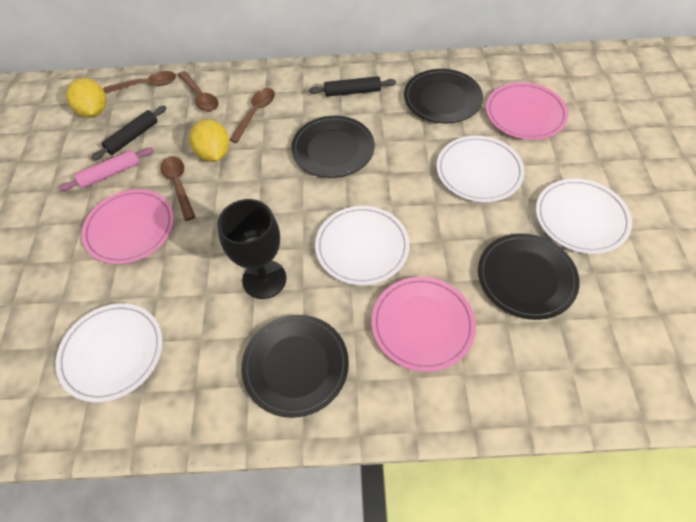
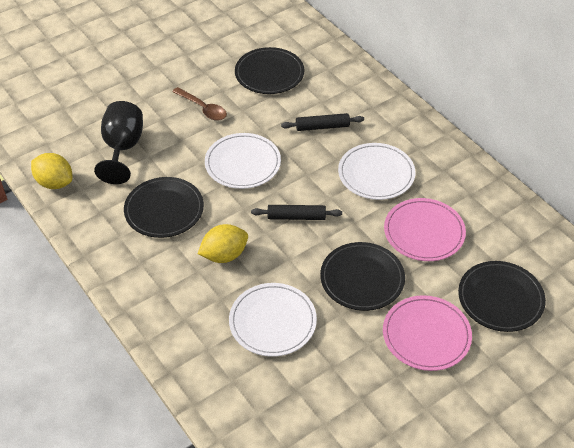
brown spoon: 4 -> 1
pink plate: 3 -> 2
pink rolling pin: 1 -> 0
white plate: 4 -> 3

